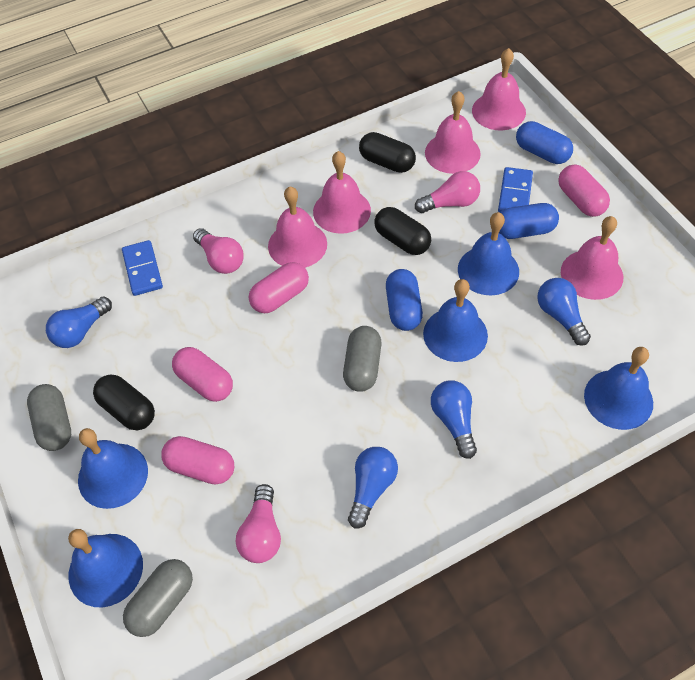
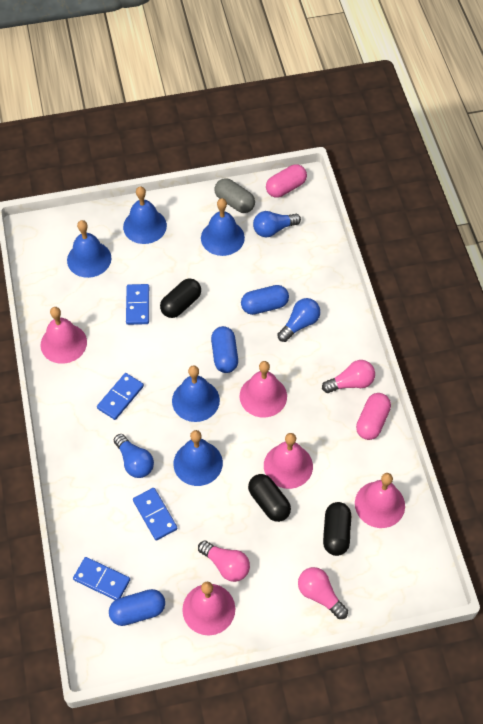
blue domino: 2 -> 4
blue light bulb: 4 -> 3
grey capsule: 3 -> 1
pink capsule: 4 -> 2

